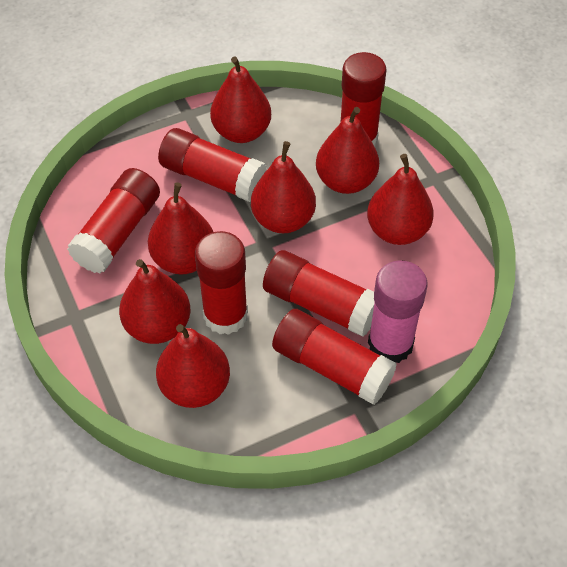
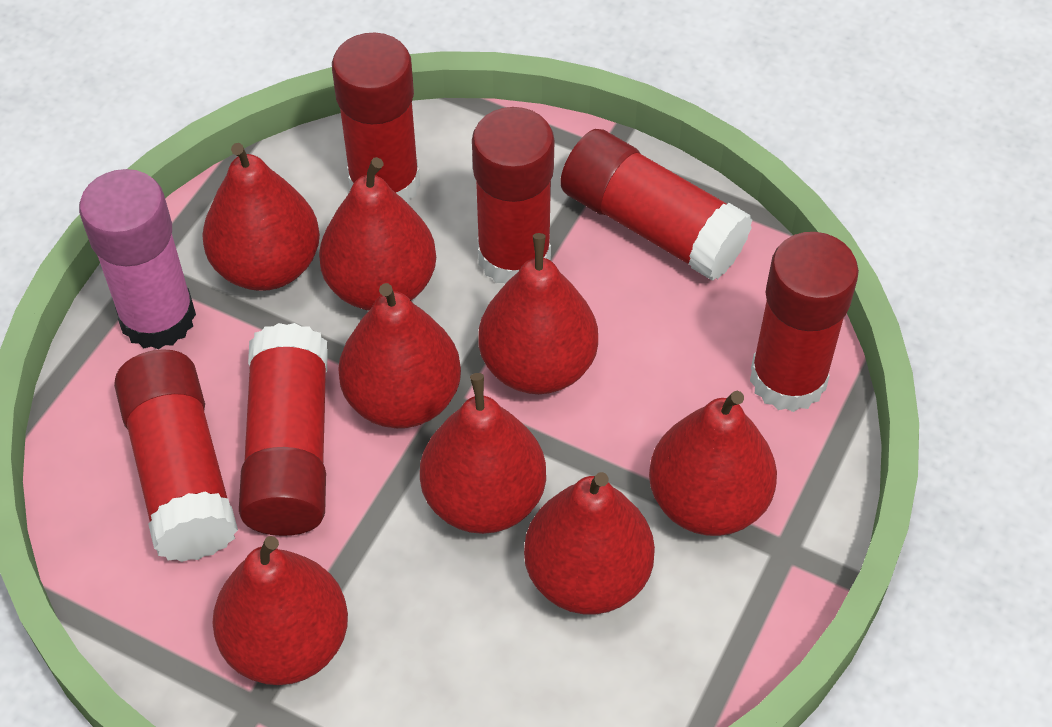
red pear: 7 -> 8

